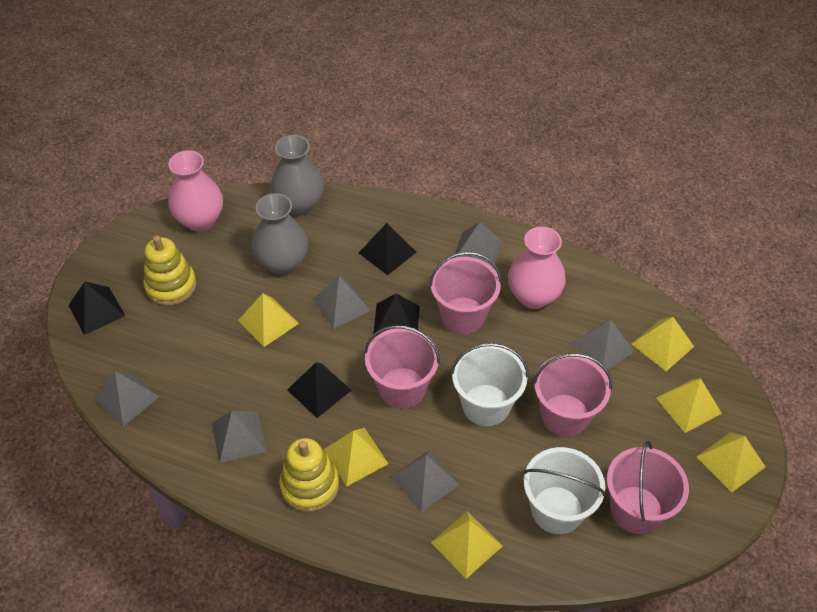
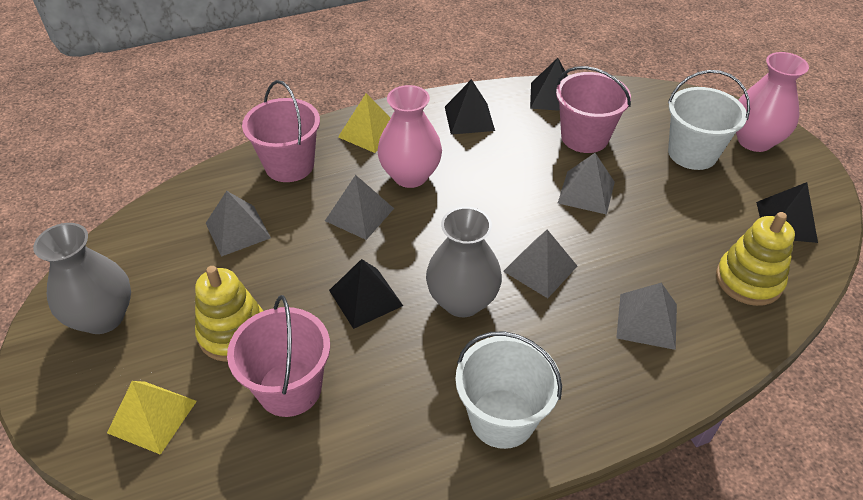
grey pyramid: 6 -> 5
pink bucket: 4 -> 3
yellow pyramid: 6 -> 2

